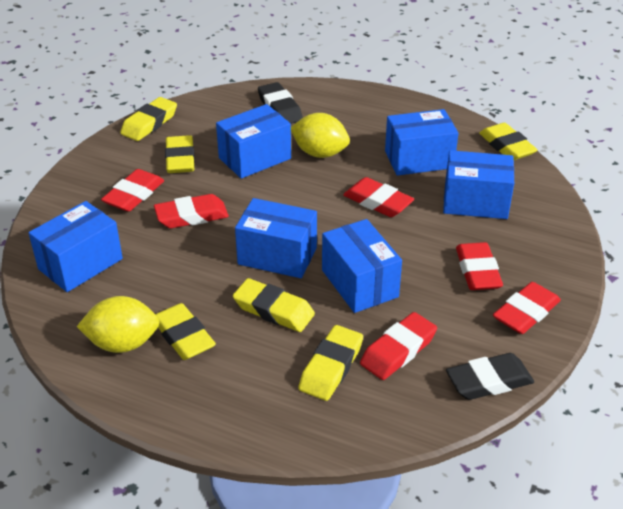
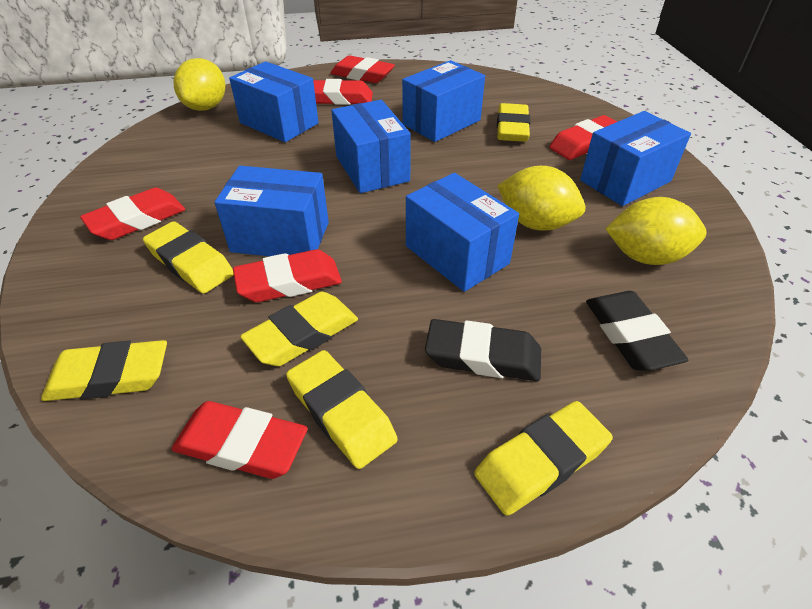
yellow lemon: 2 -> 3

